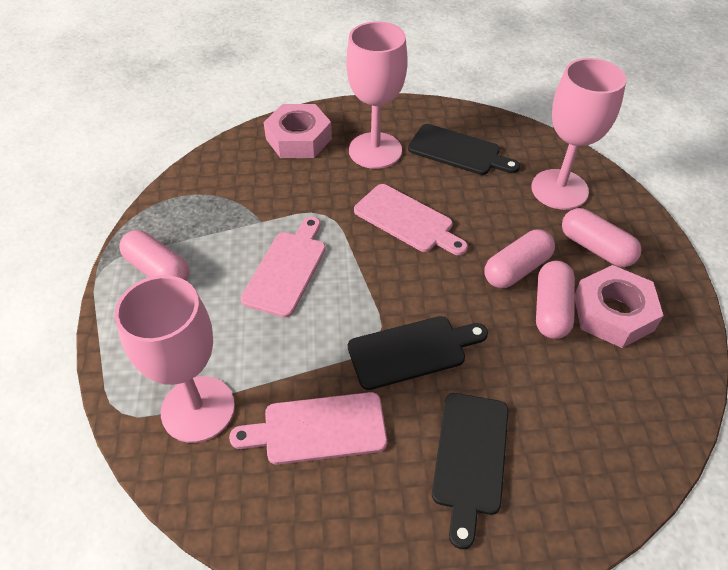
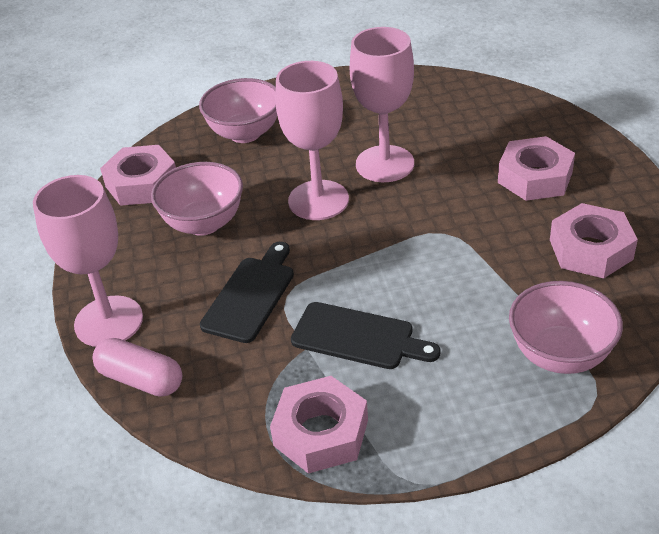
black cutting board: 3 -> 2
pink bowl: 0 -> 3
pink capsule: 4 -> 1
pink cutting board: 3 -> 0
pink nut: 2 -> 4

